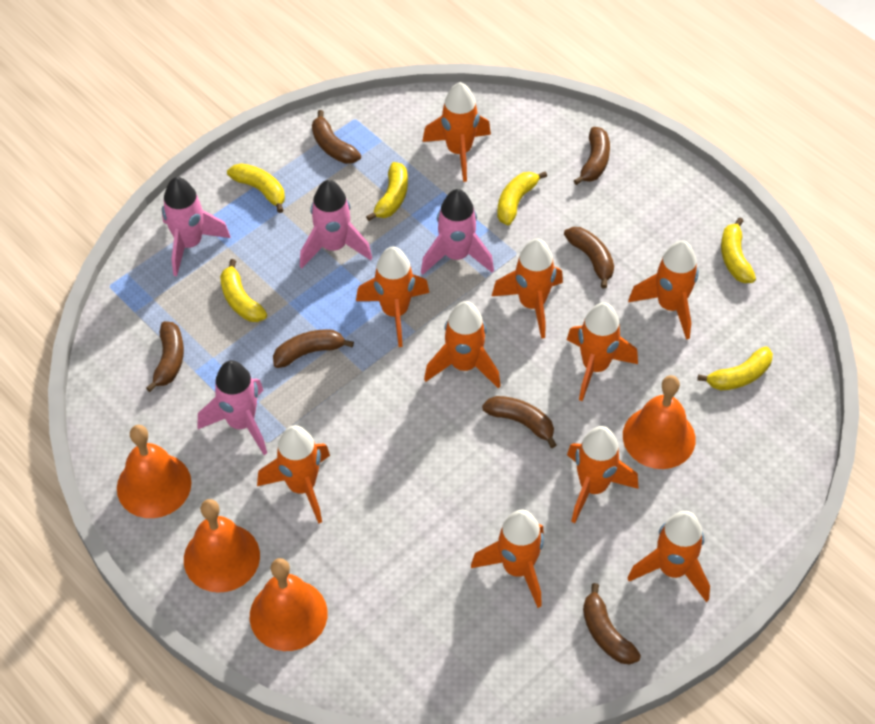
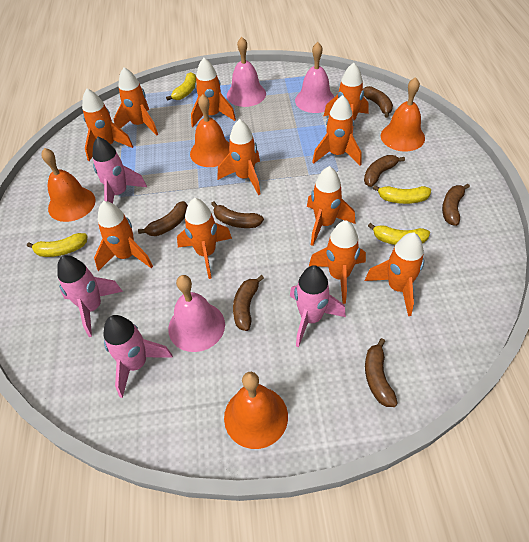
orange rocket: 10 -> 11
pink bell: 0 -> 3
yellow banana: 6 -> 4

